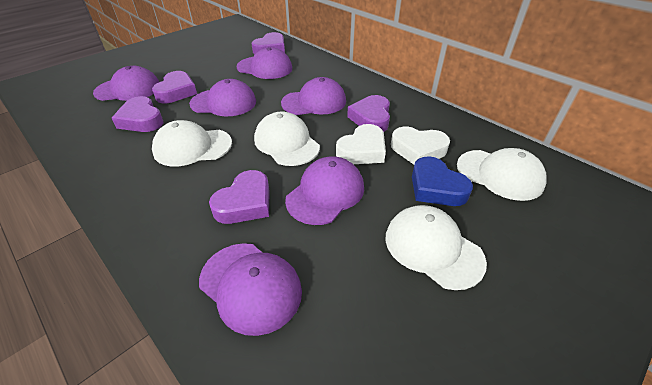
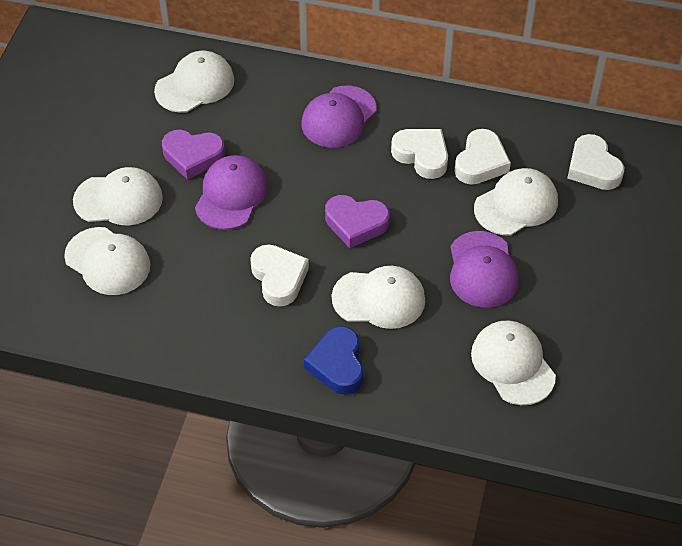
purple cap: 6 -> 3
purple heart: 5 -> 2
white cap: 4 -> 6
white heart: 2 -> 4

